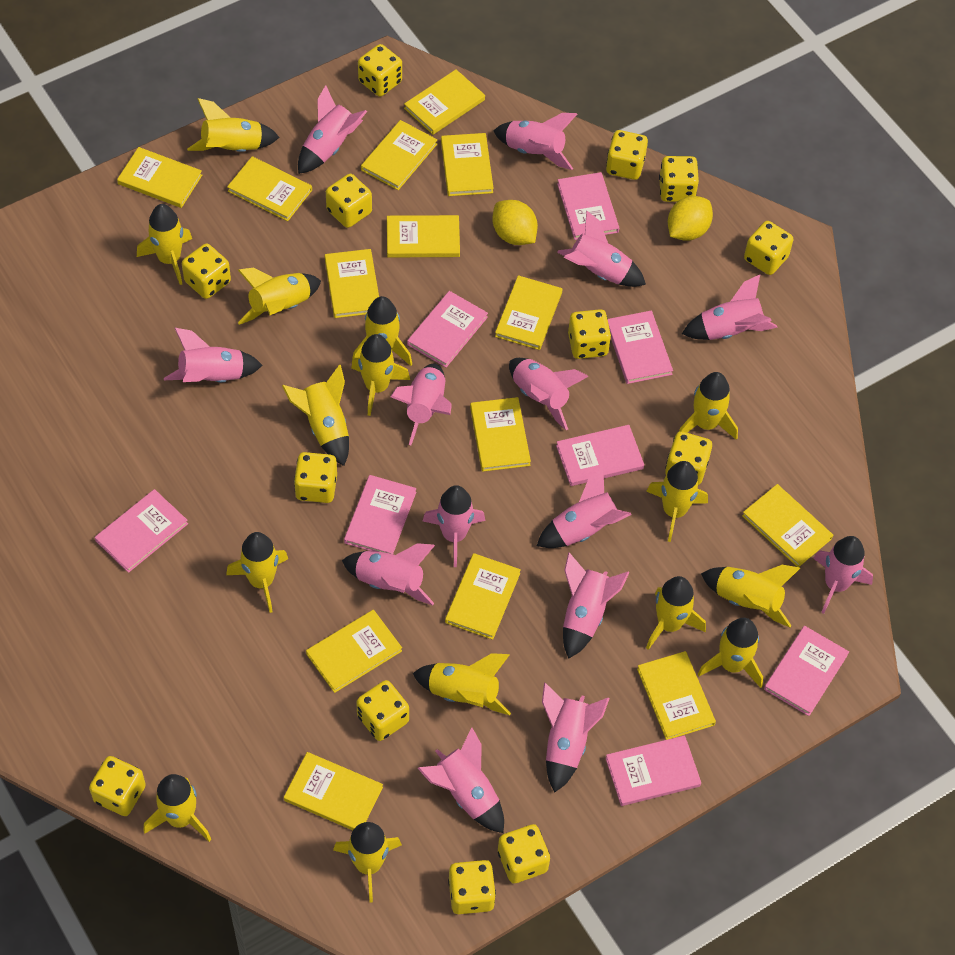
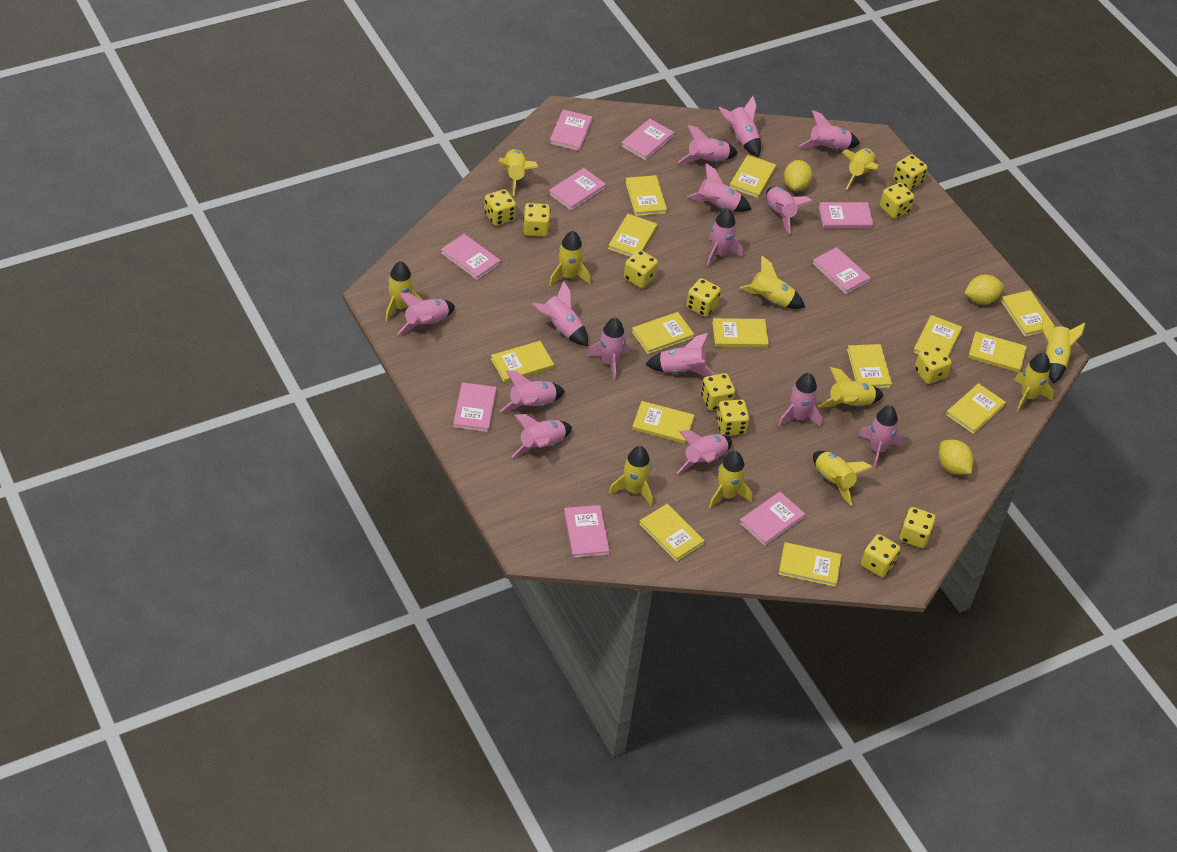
pink book: 8 -> 9
pink rocket: 14 -> 15
yellow dice: 13 -> 11
yellow lemon: 2 -> 3
yellow rocket: 15 -> 11

